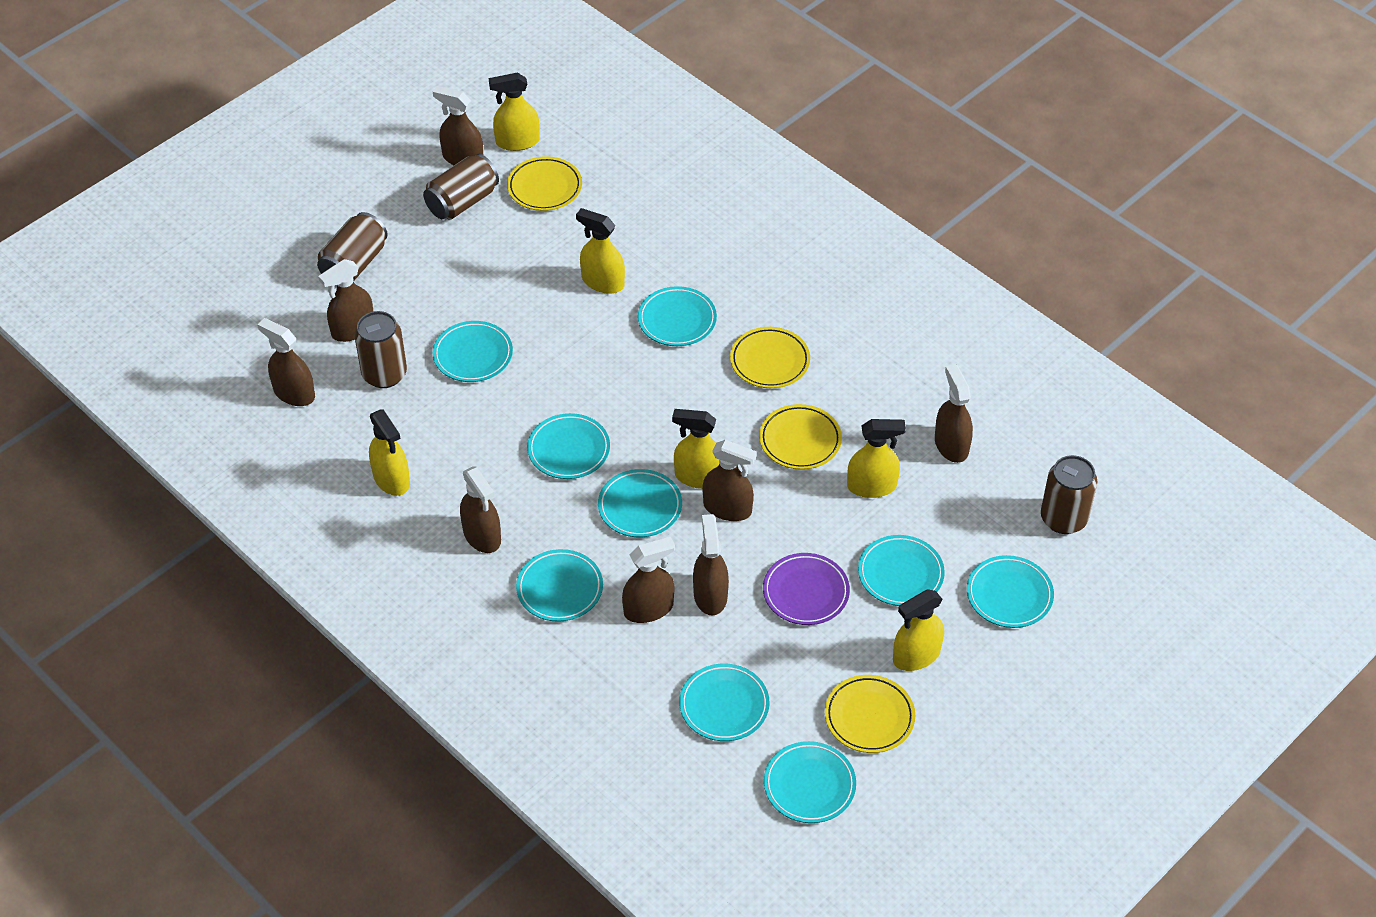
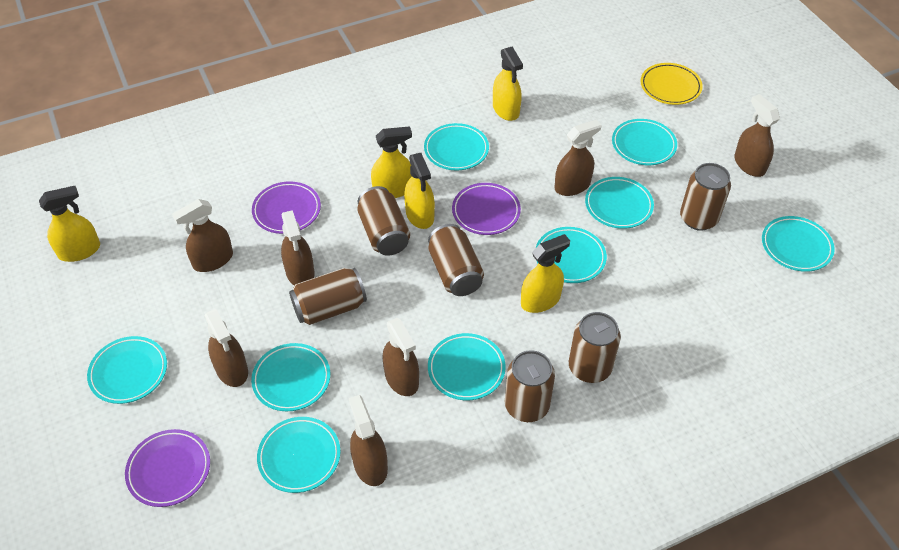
brown can: 4 -> 6
brown spray bottle: 8 -> 7
purple plate: 1 -> 3
yellow plate: 4 -> 1
yellow spray bottle: 6 -> 5

